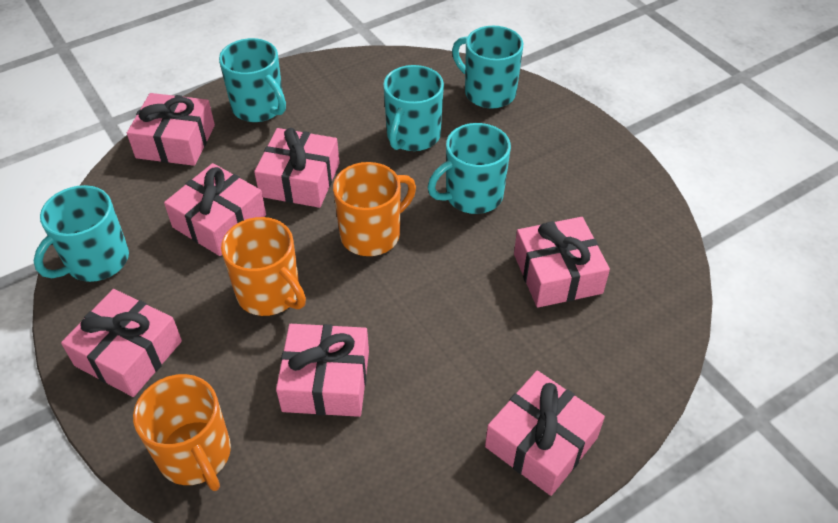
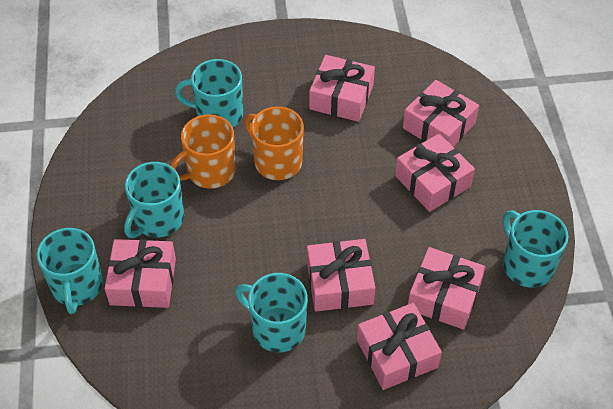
orange mug: 3 -> 2

